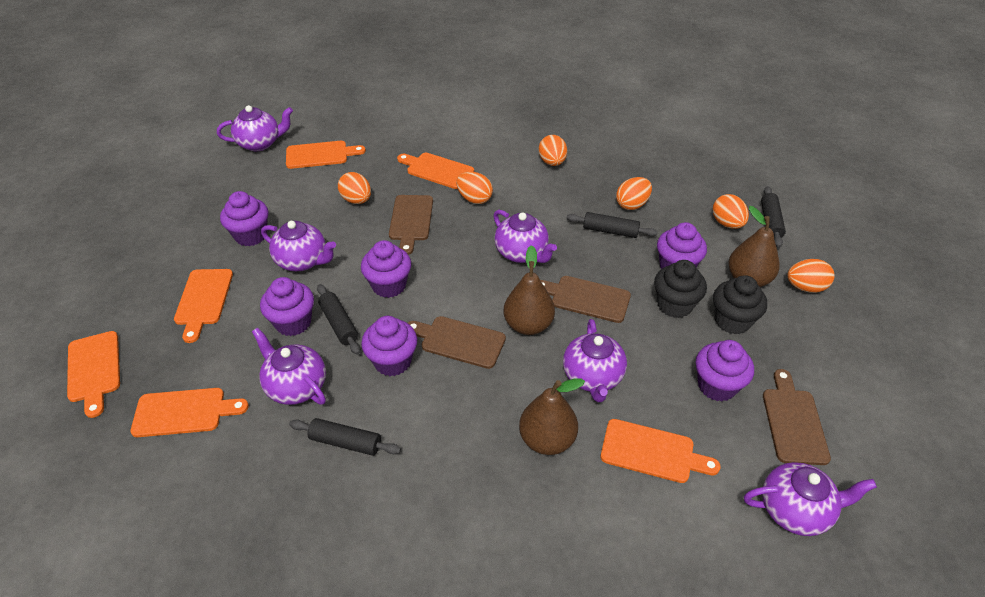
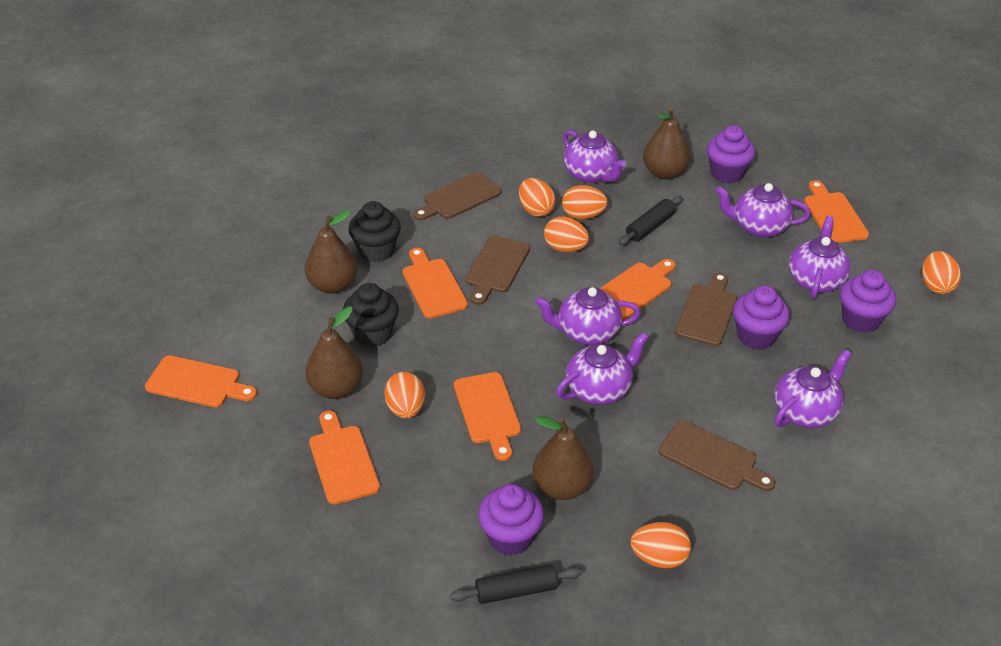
black rolling pin: 4 -> 2
brown pear: 3 -> 4
purple cupcake: 6 -> 4

